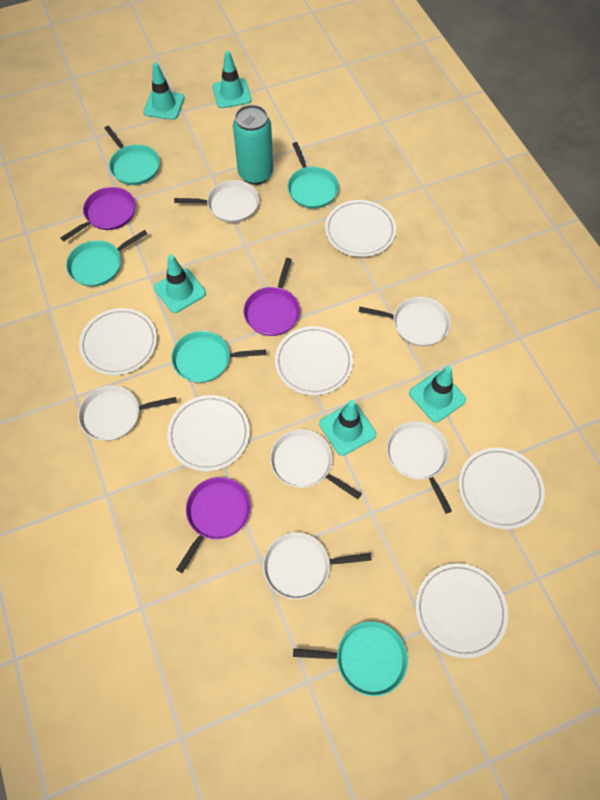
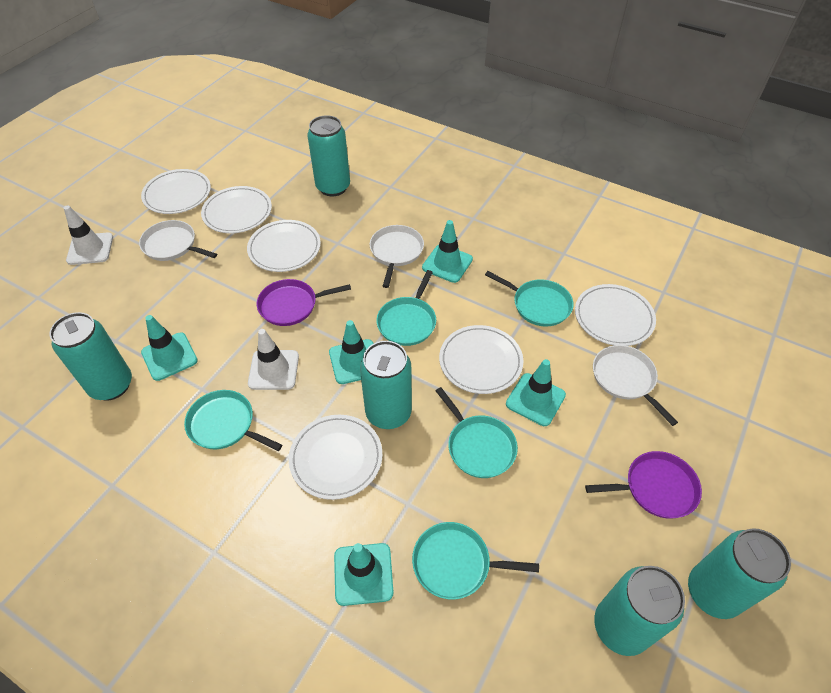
purple pan: 3 -> 2
turquoise can: 1 -> 5
white pan: 6 -> 3
white traffic cone: 0 -> 2

